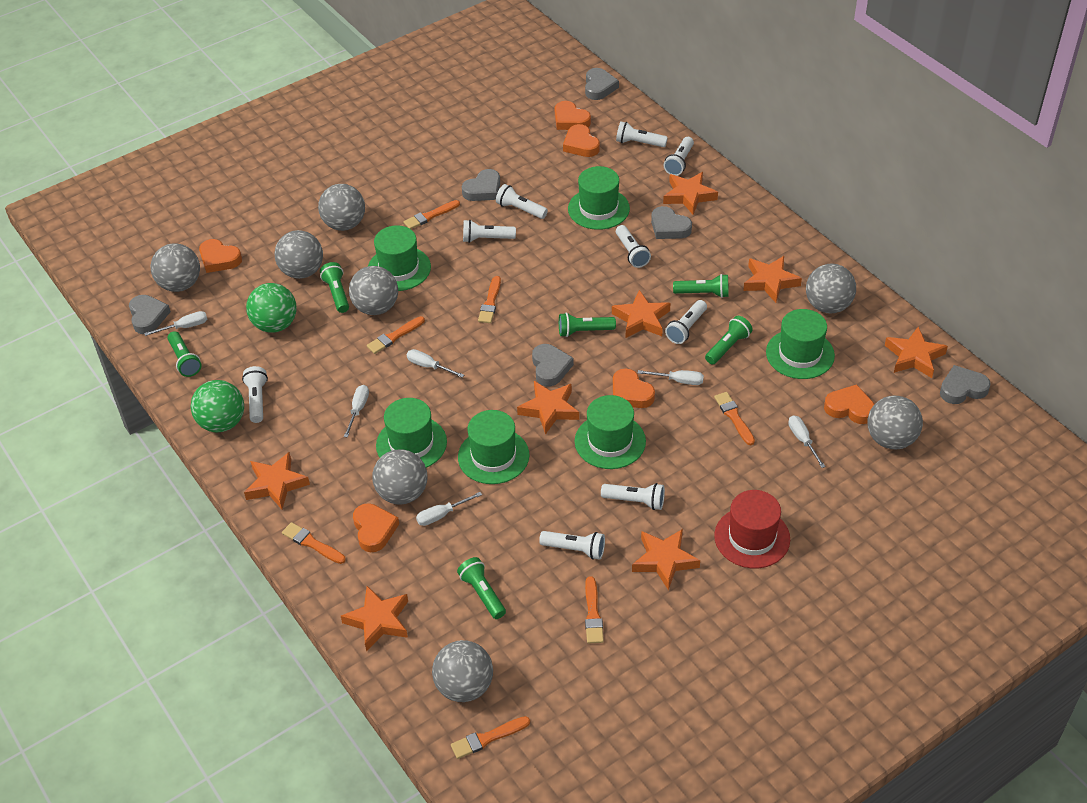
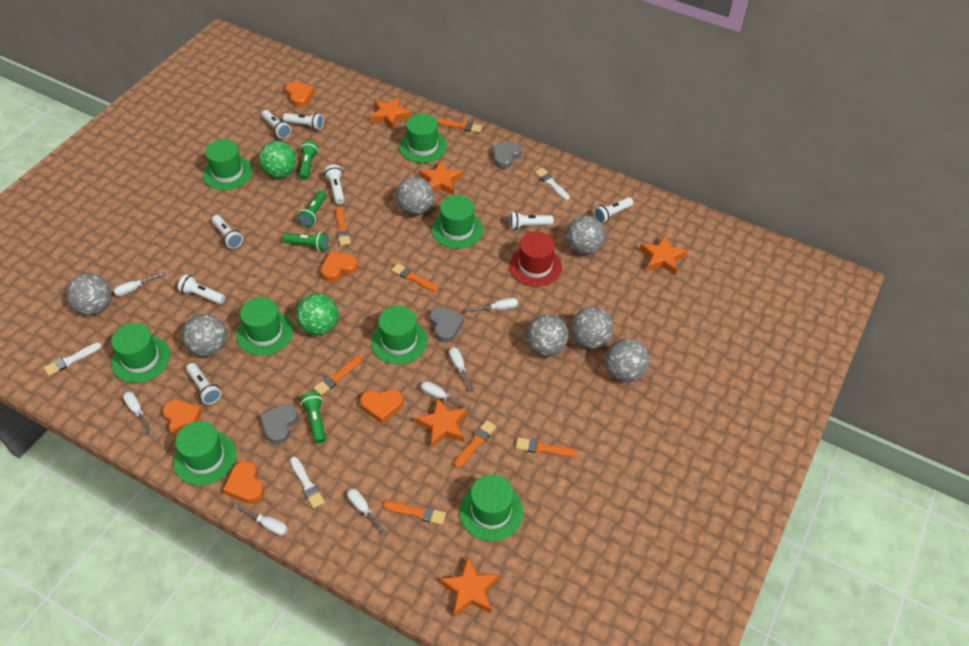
green flashlight: 6 -> 4
green hat: 6 -> 8
grey ball: 8 -> 7
grey heart: 6 -> 3
orange heart: 6 -> 5
orange star: 8 -> 5
white brush: 0 -> 3
white flashlight: 9 -> 8
white screwdriver: 6 -> 7

